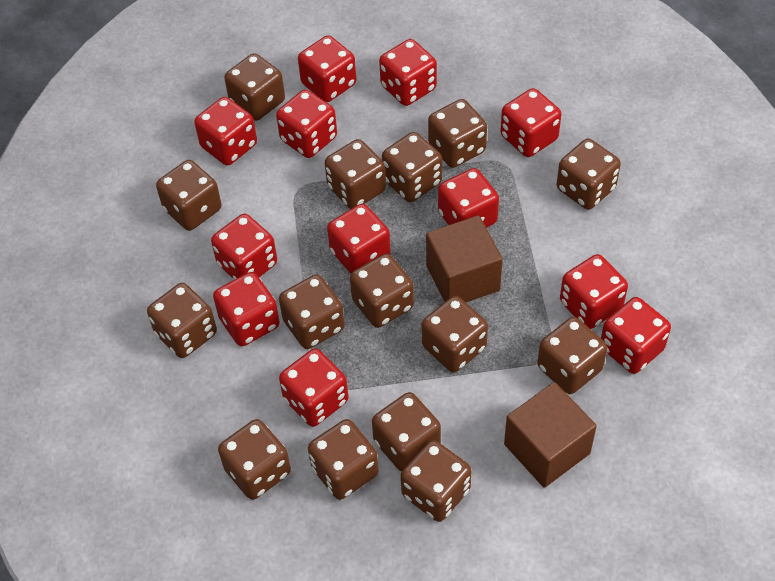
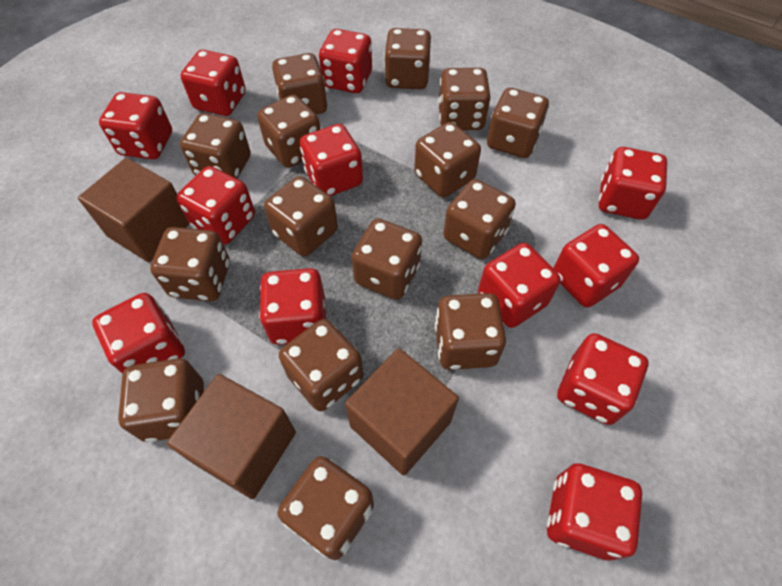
brown cube: 2 -> 3

